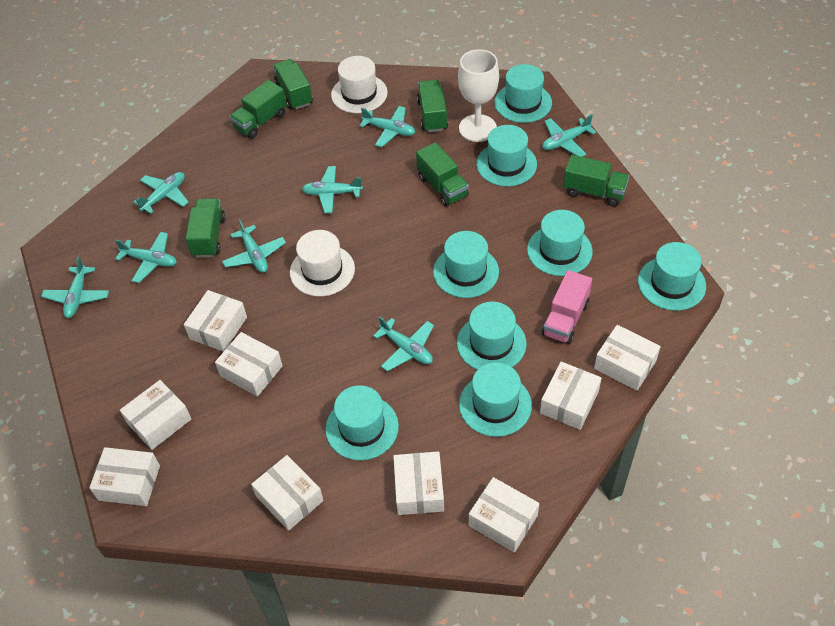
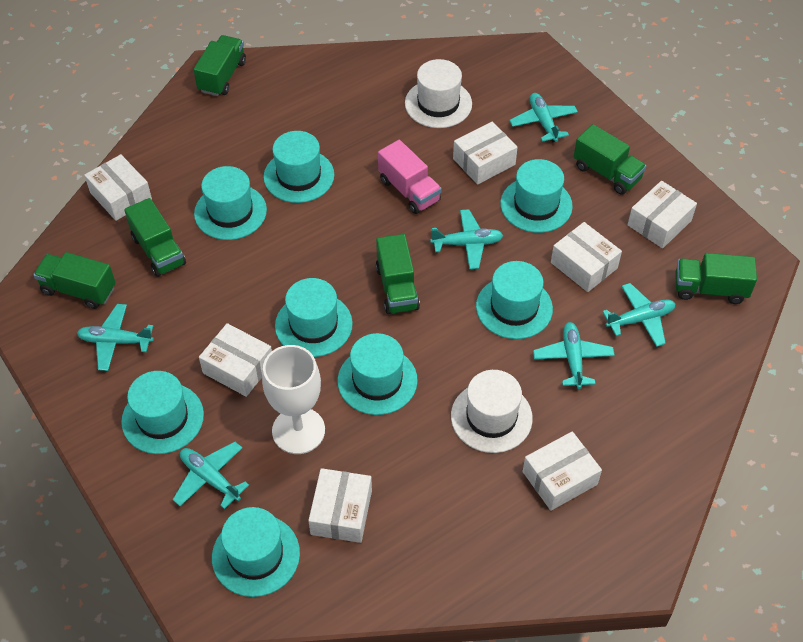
turquoise plane: 8 -> 6
white box: 9 -> 7

